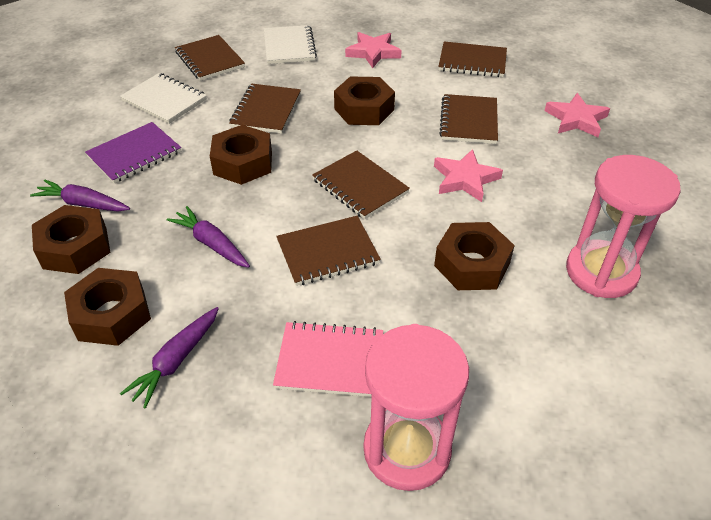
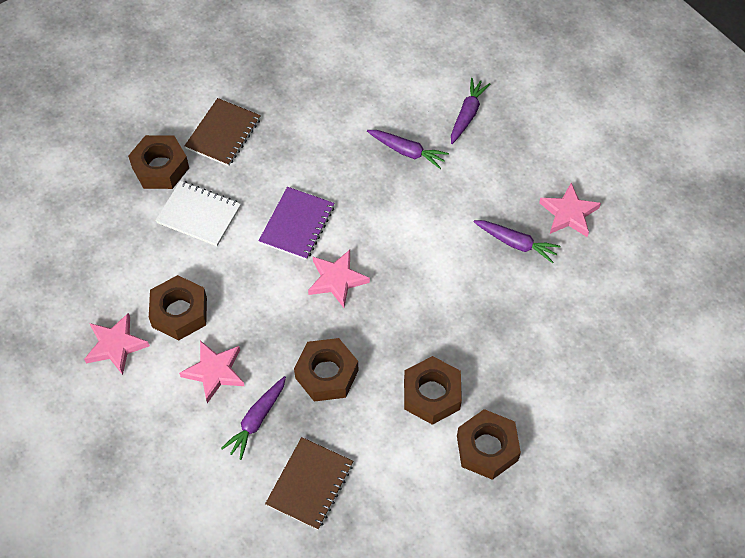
brown notebook: 6 -> 2
pink hourglass: 2 -> 0
pink notebook: 1 -> 0
pink star: 3 -> 4
purple carrot: 3 -> 4
white notebook: 2 -> 1

